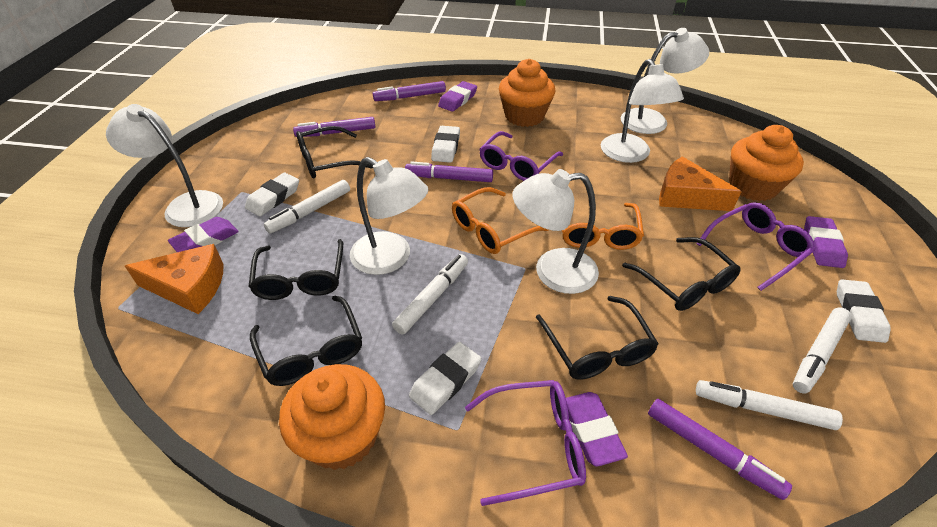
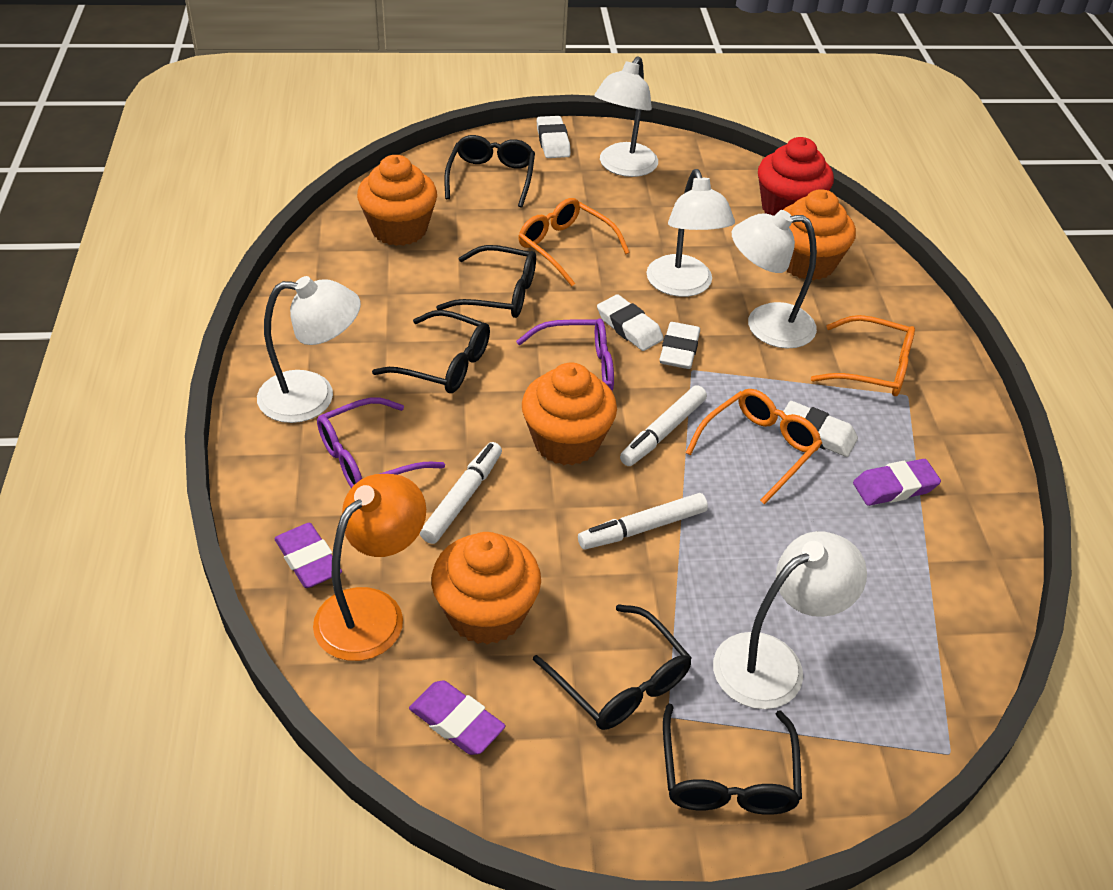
orange cheese: 2 -> 0
orange cupcake: 3 -> 4
orange glasses: 2 -> 3
orange lamp: 0 -> 1
purple eraser: 4 -> 3
purple glasses: 3 -> 2
purple marker: 4 -> 0
red cupcake: 0 -> 1
white marker: 4 -> 3

